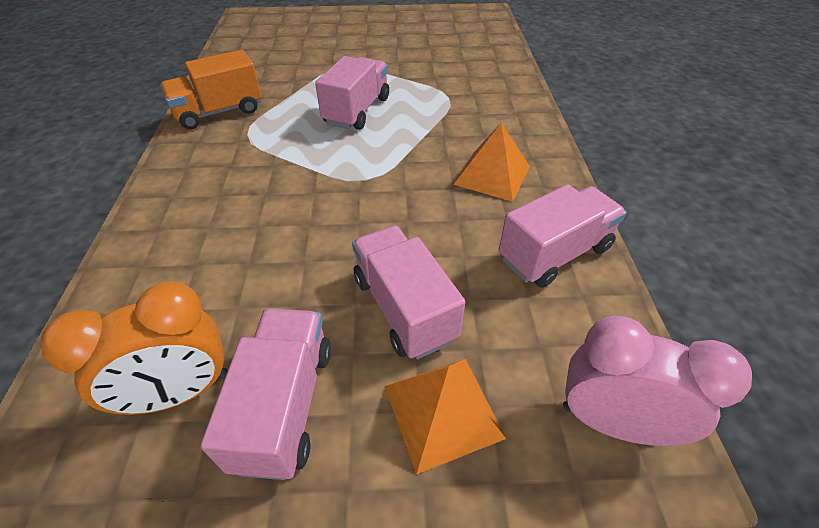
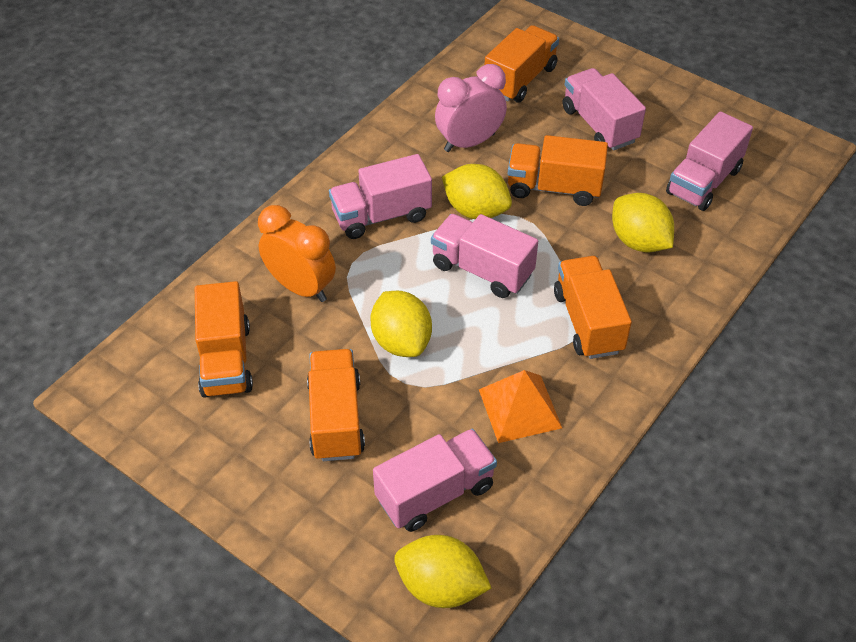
orange pyramid: 2 -> 1
orange truck: 1 -> 5
pink truck: 4 -> 5
yellow lemon: 0 -> 4

